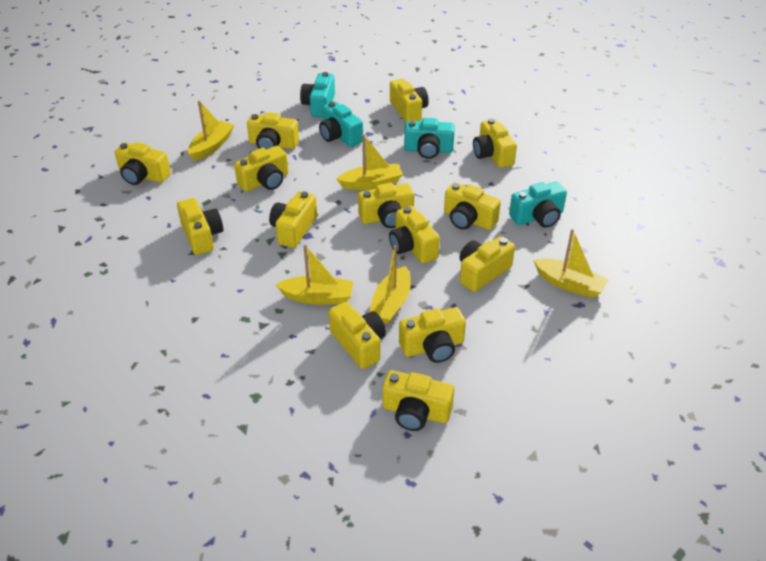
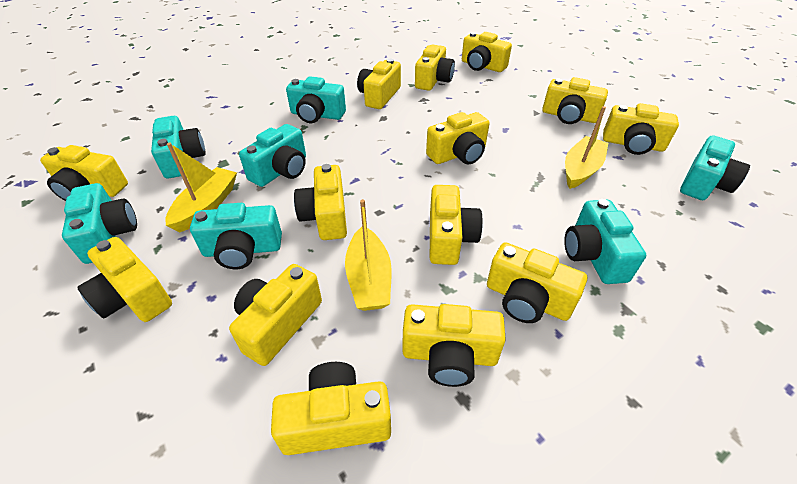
turquoise camera: 4 -> 7
yellow boat: 5 -> 3

